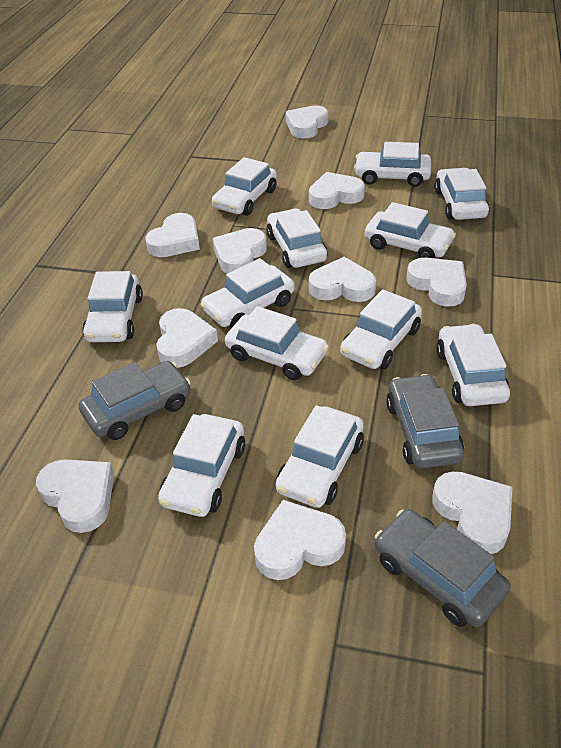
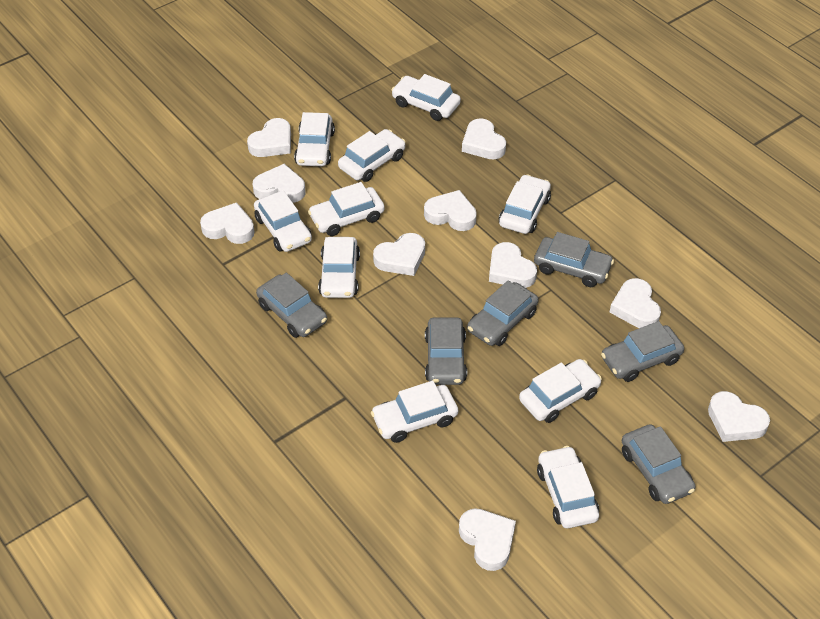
grey car: 3 -> 6
white car: 12 -> 10

